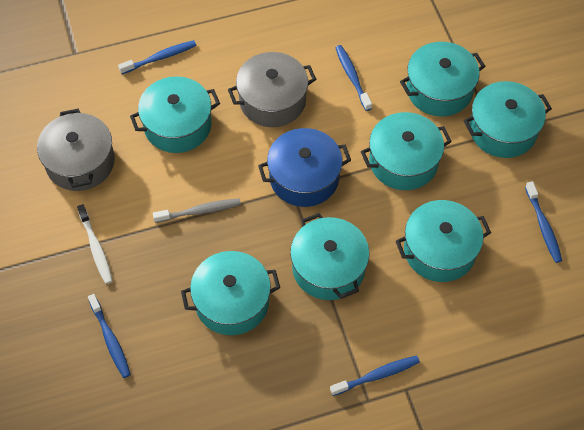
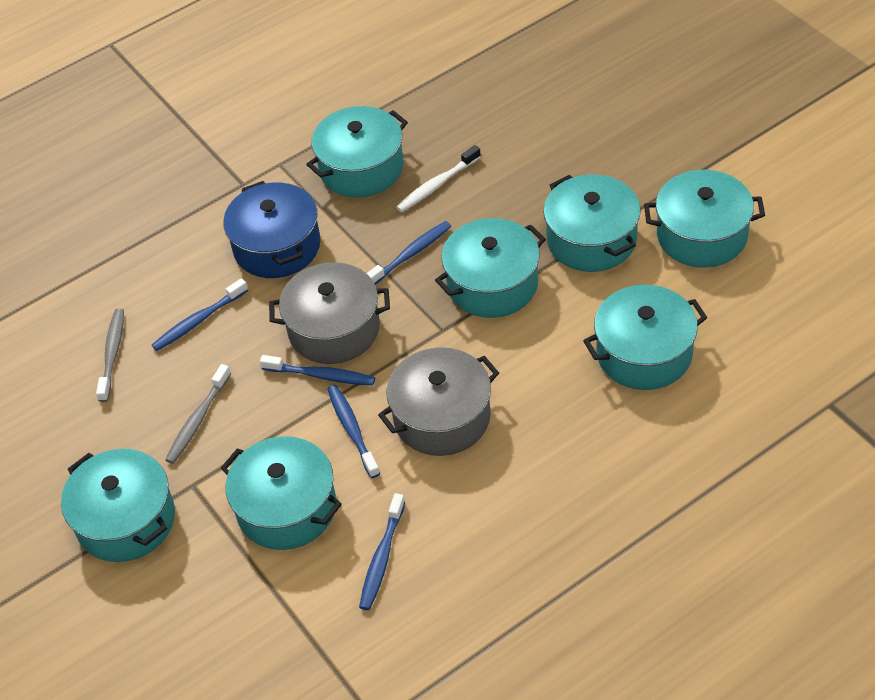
grey toothbrush: 1 -> 2

